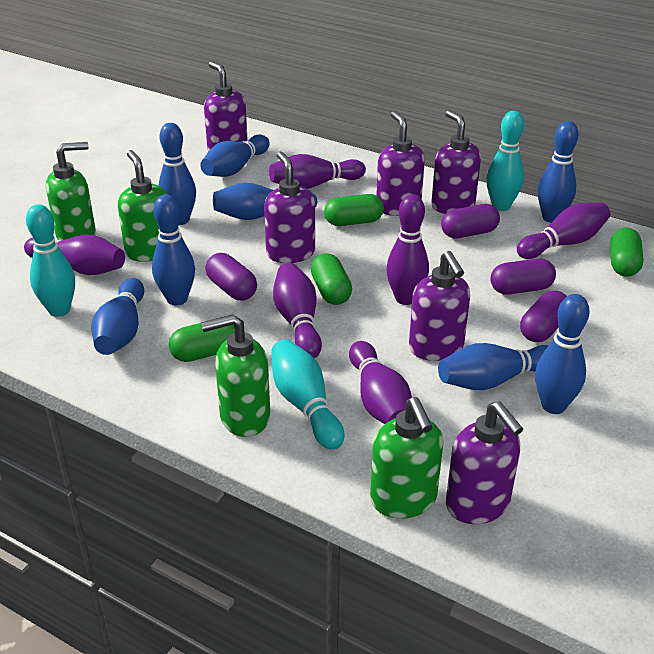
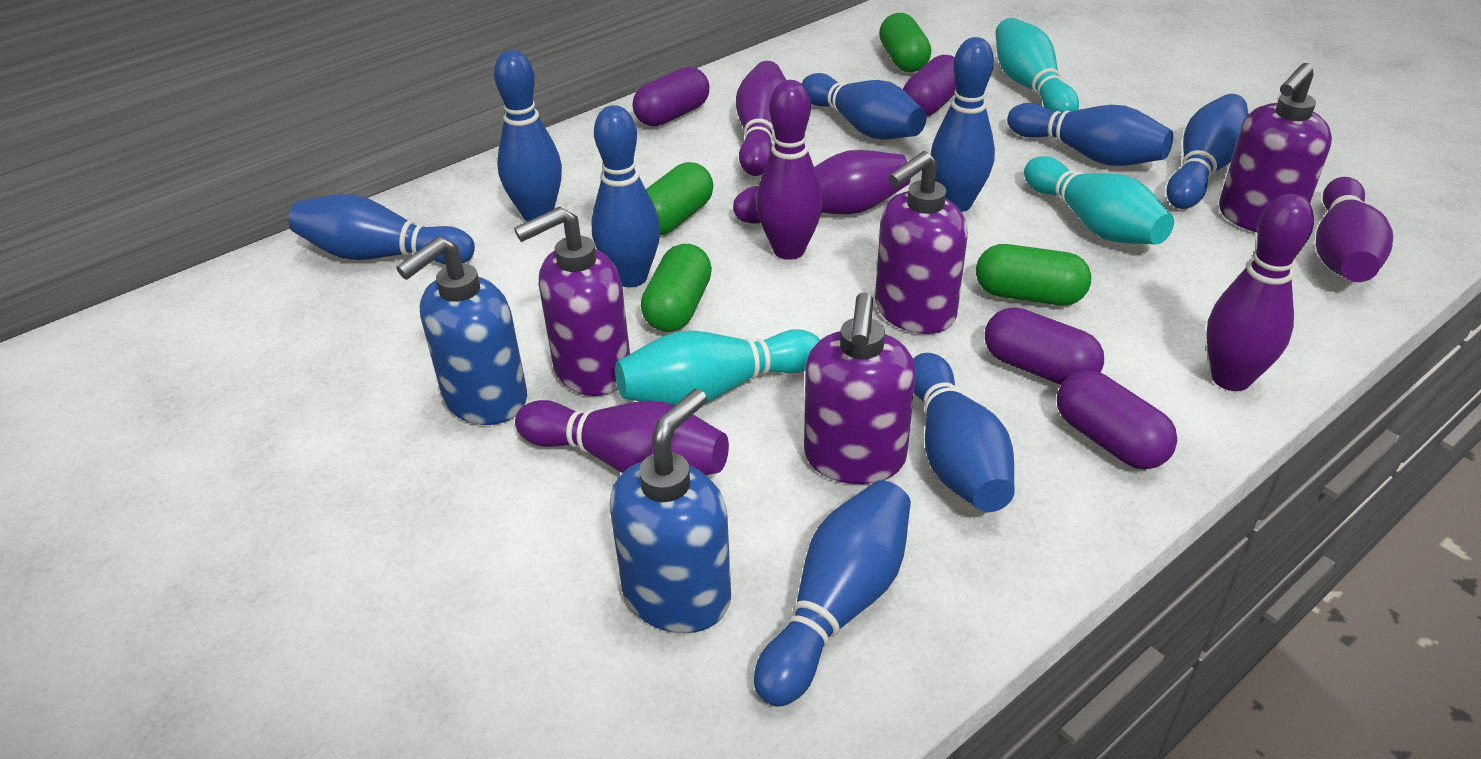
blue bowling pin: 8 -> 9
blue soap dispenser: 0 -> 2
green soap dispenser: 4 -> 0
purple soap dispenser: 6 -> 4

